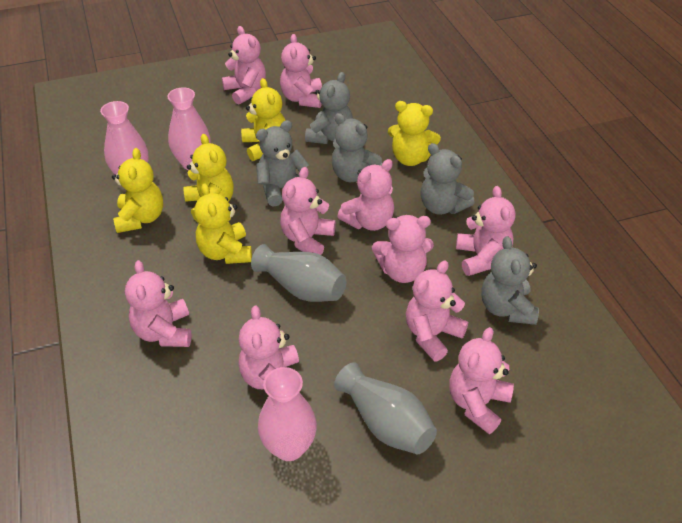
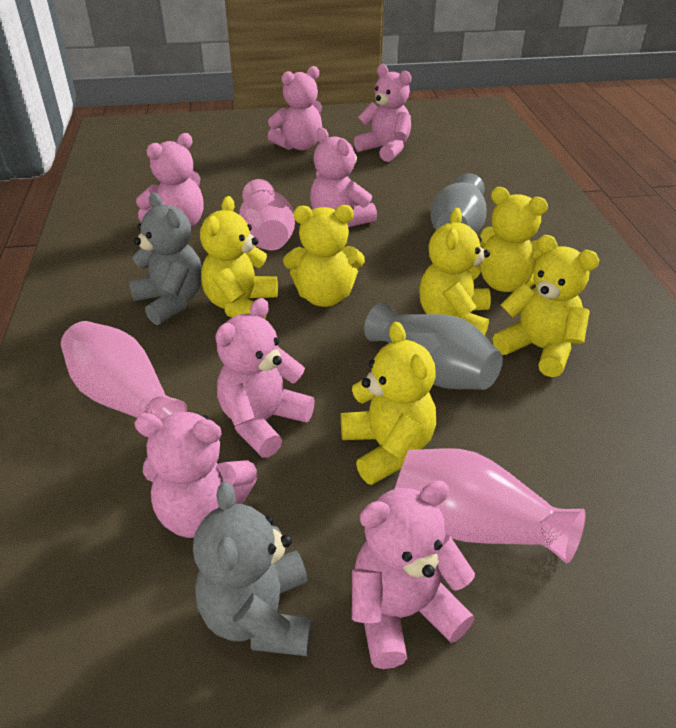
grey teddy bear: 5 -> 2
pink teddy bear: 10 -> 7
yellow teddy bear: 5 -> 6

